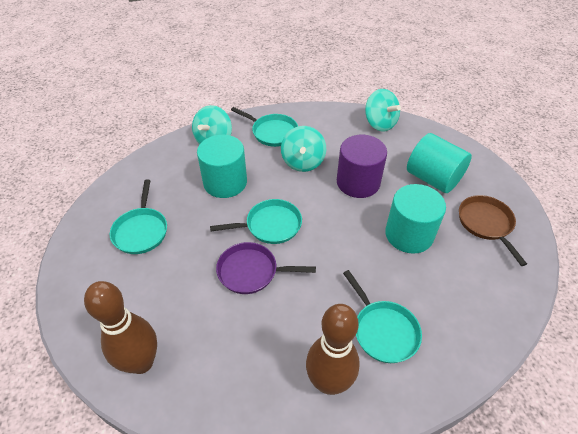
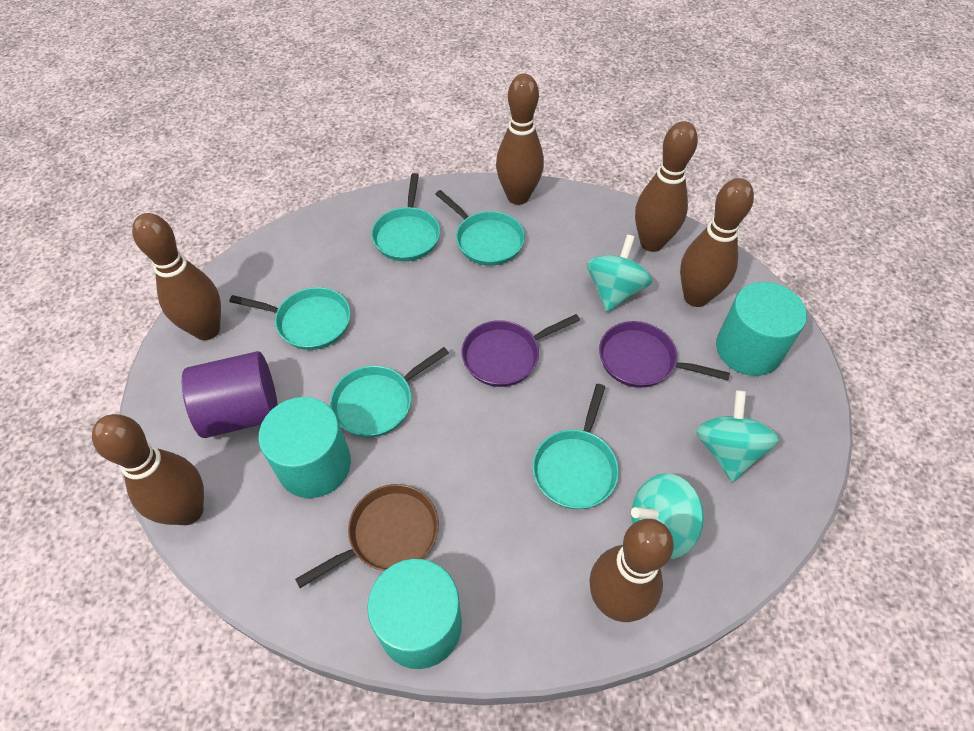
brown bowling pin: 2 -> 6
purple pan: 1 -> 2
turquoise pan: 4 -> 5

